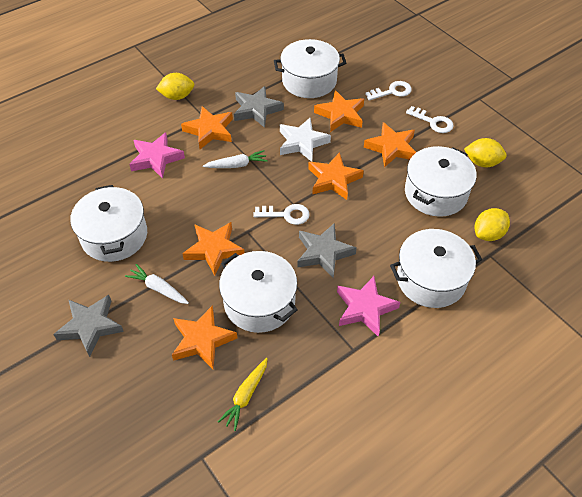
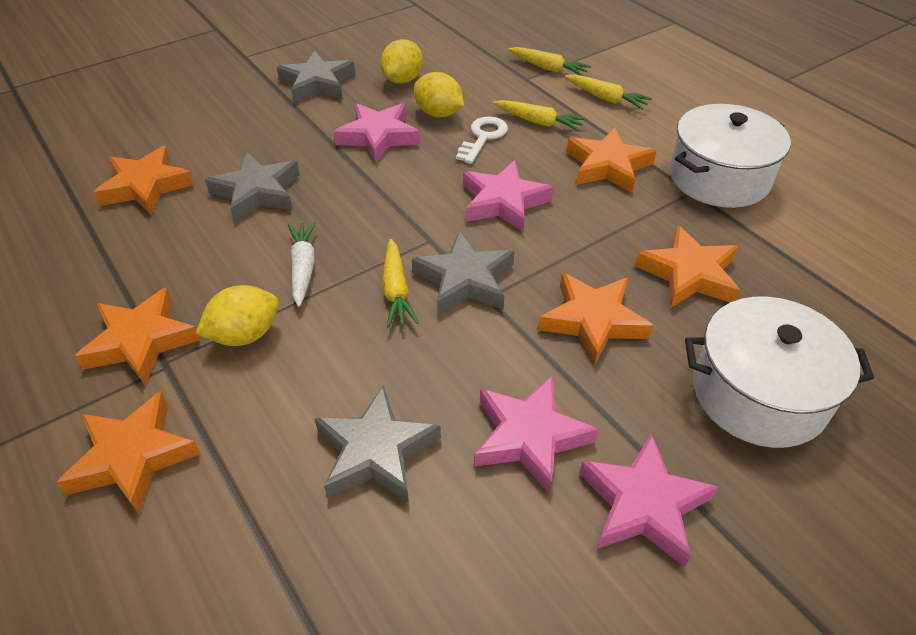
grey star: 3 -> 4
pink star: 2 -> 4
white carrot: 2 -> 1
white key: 3 -> 1
white pot: 5 -> 2
white star: 1 -> 0
yellow carrot: 1 -> 4

